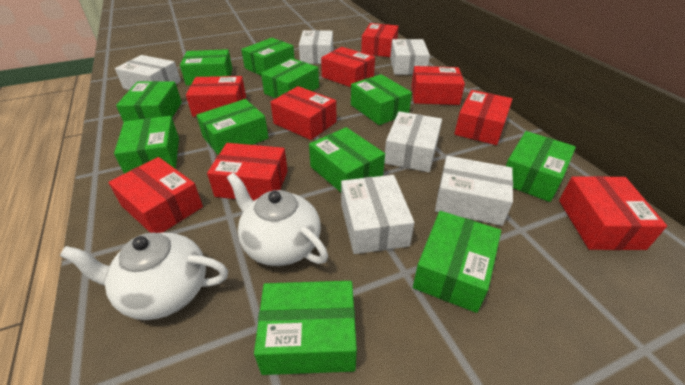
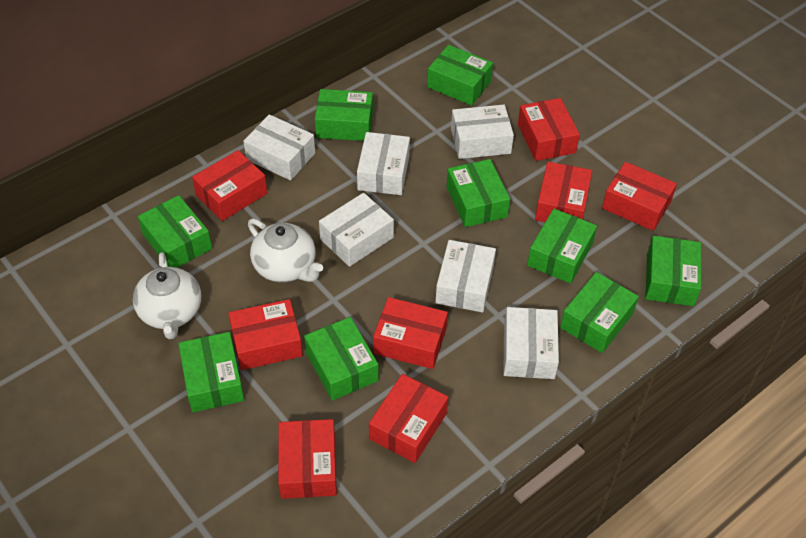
green box: 11 -> 9
red box: 9 -> 8

